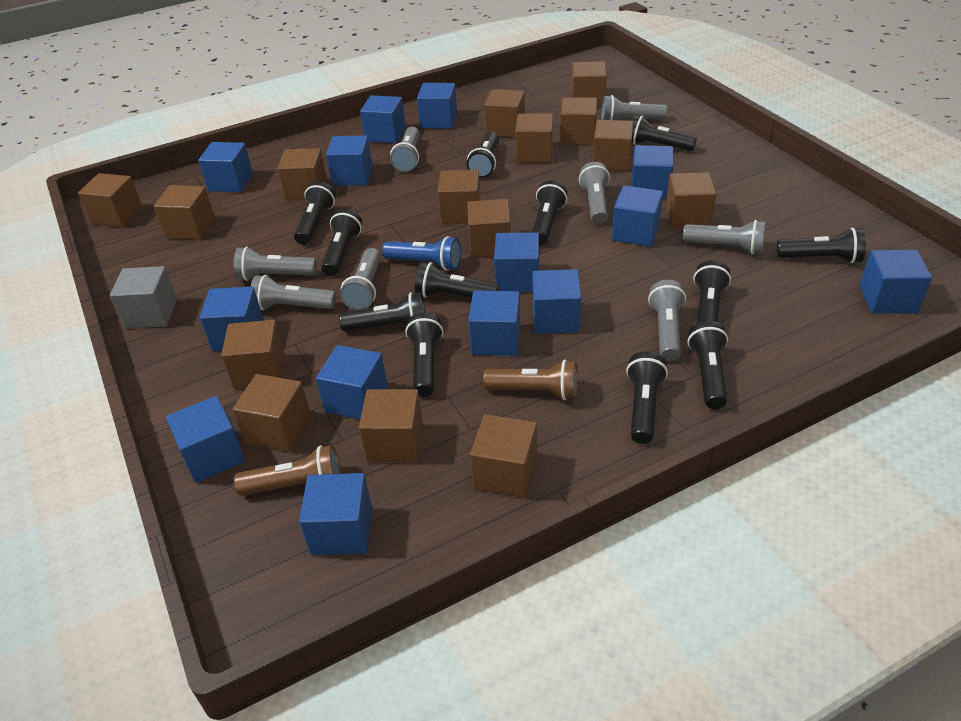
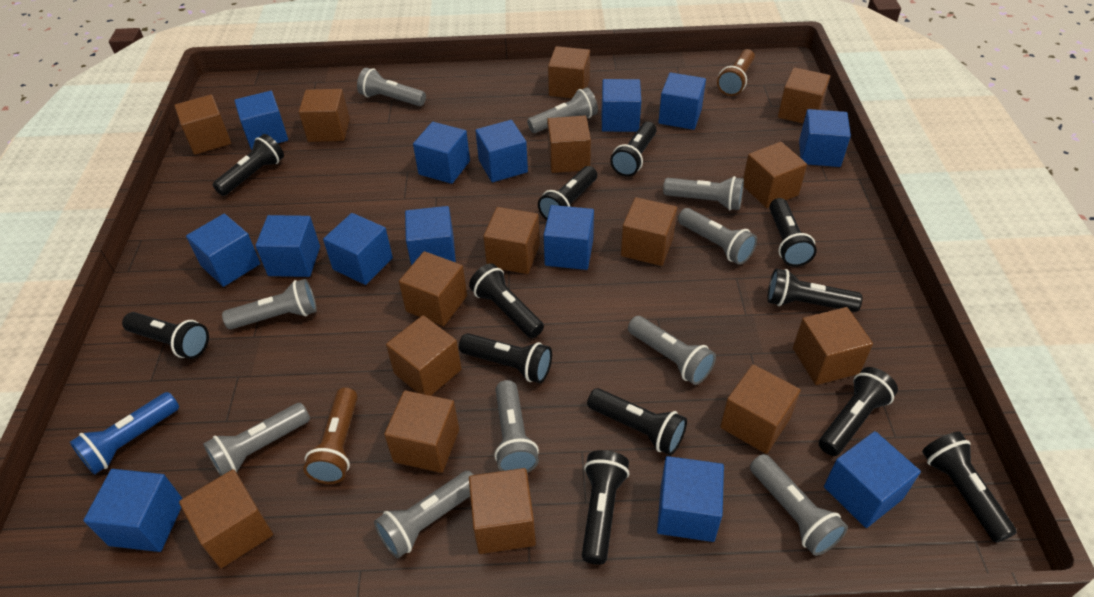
grey cube: 1 -> 0
grey flashlight: 8 -> 10

